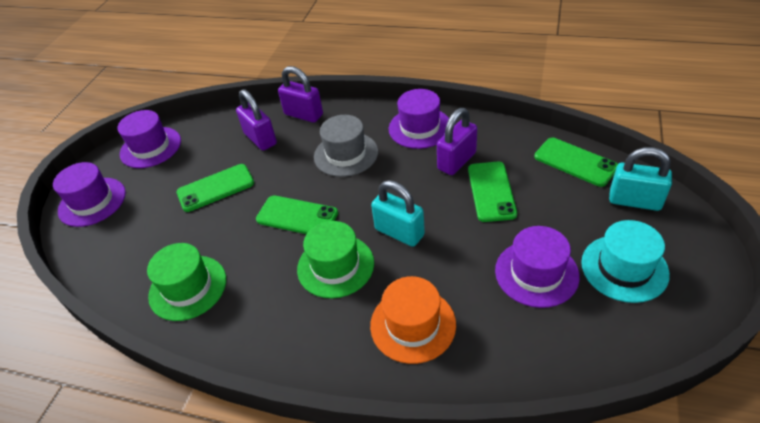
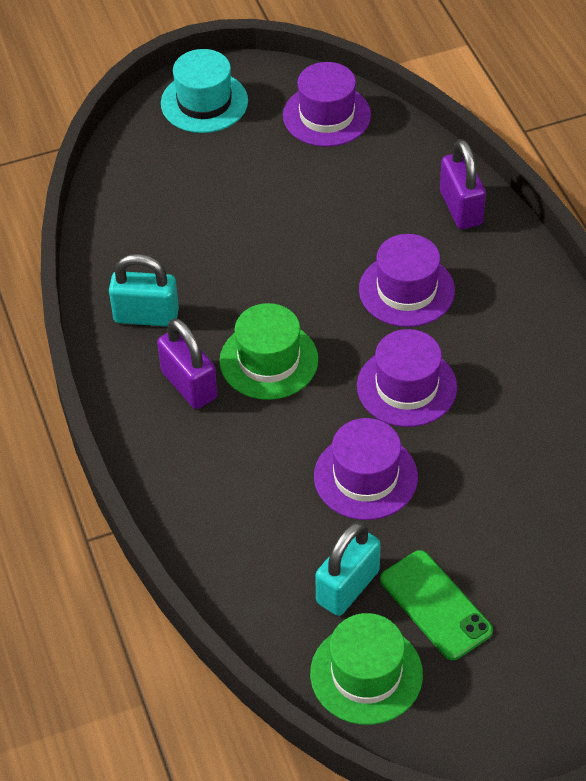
green phone: 4 -> 1
grey hat: 1 -> 0
orange hat: 1 -> 0
purple padlock: 3 -> 2

